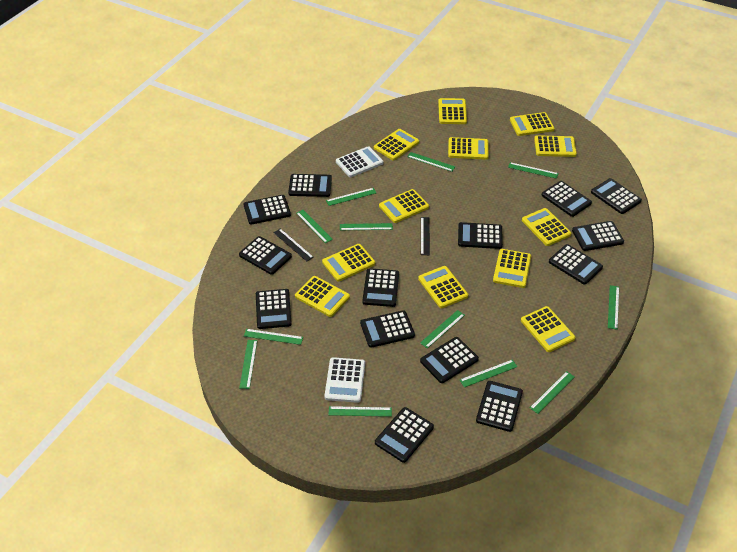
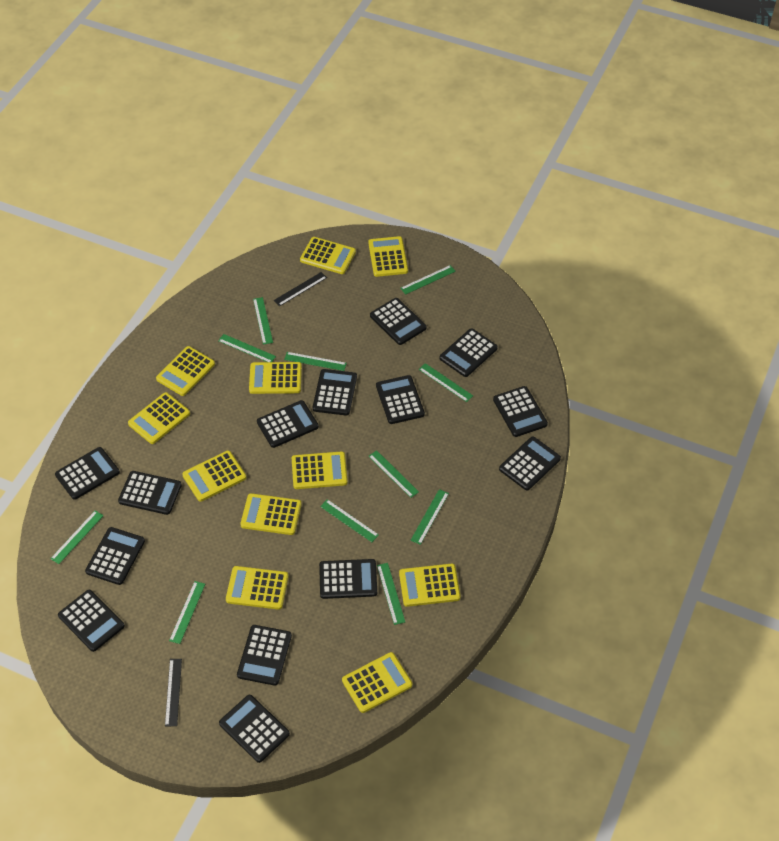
green ruler: 12 -> 11
white calculator: 2 -> 0
yellow calculator: 12 -> 11

